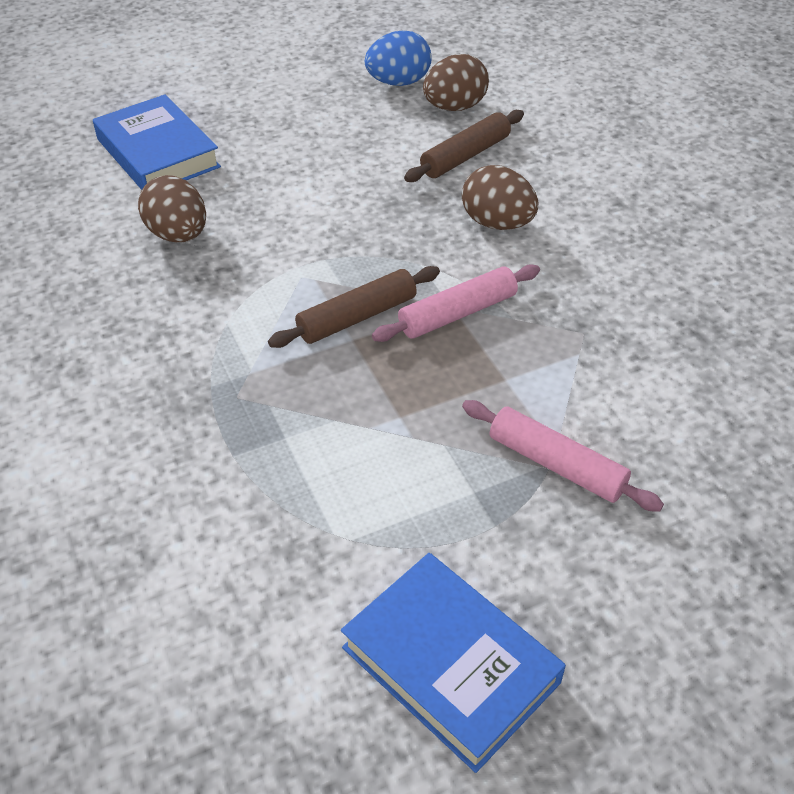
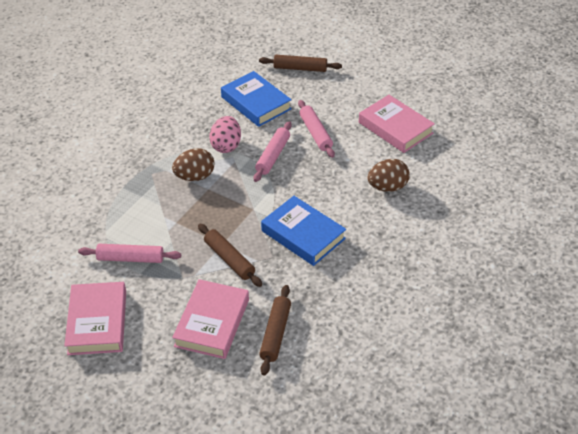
blue egg: 1 -> 0
brown egg: 3 -> 2
brown rolling pin: 2 -> 3
pink book: 0 -> 3
pink egg: 0 -> 1
pink rolling pin: 2 -> 3

